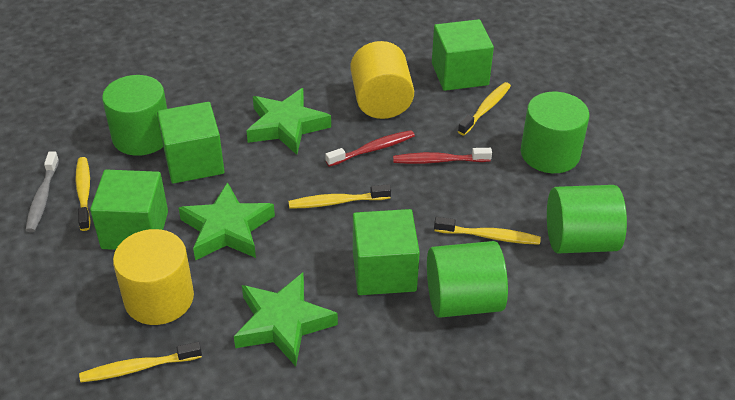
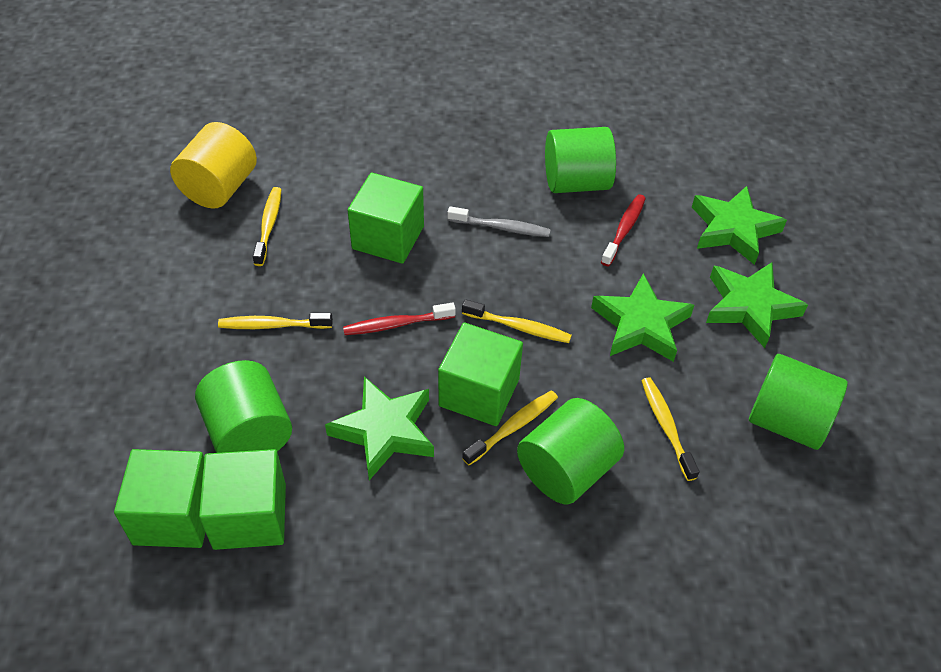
green star: 3 -> 4
yellow cylinder: 2 -> 1

